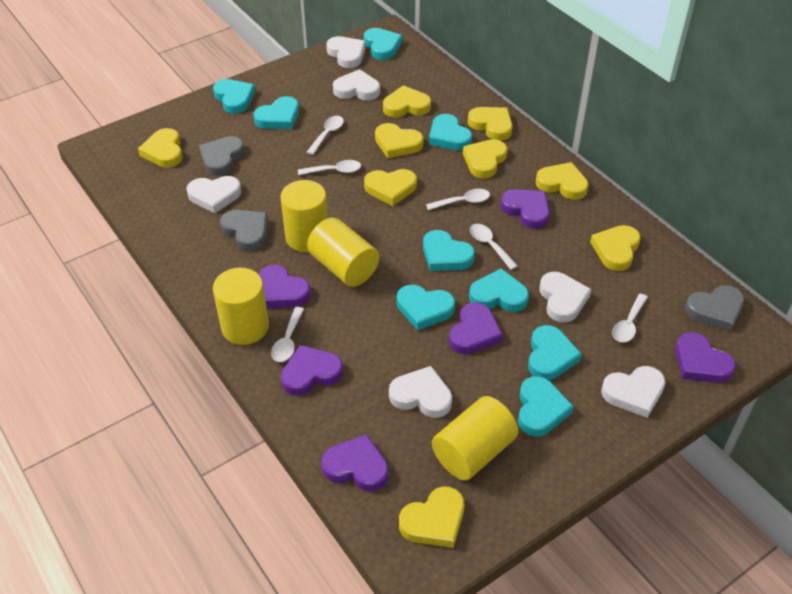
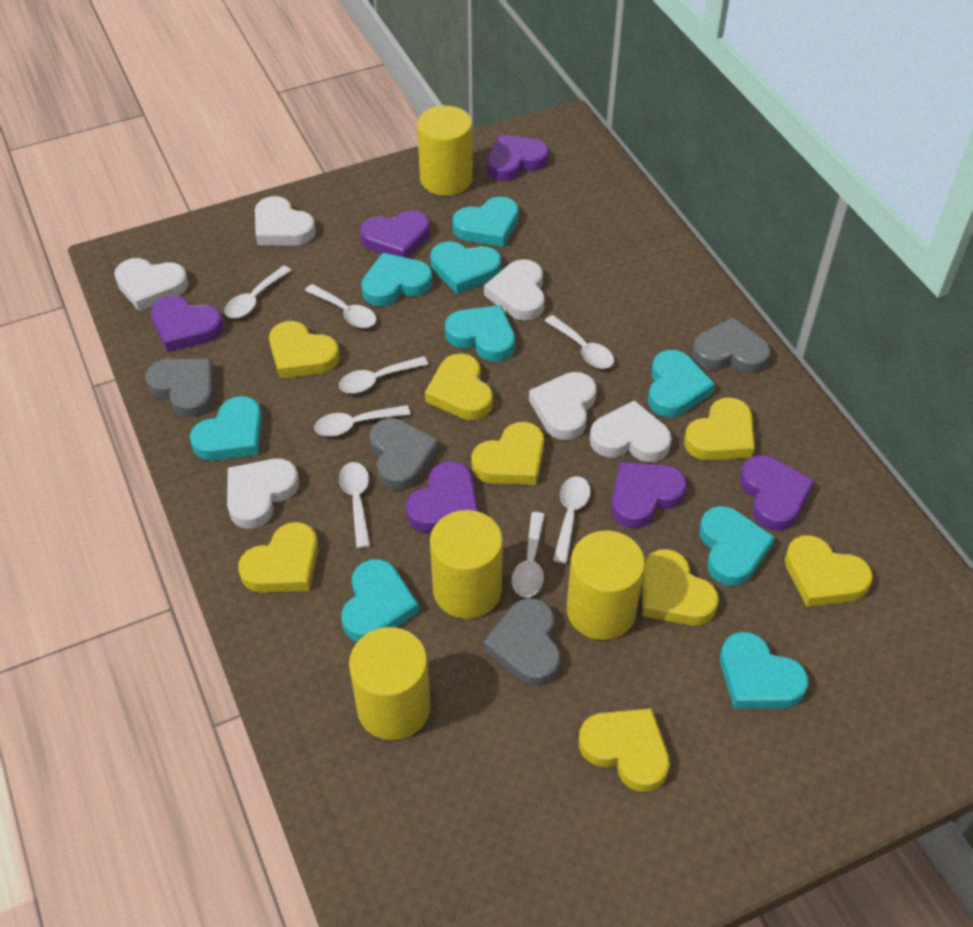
grey heart: 3 -> 4
white spoon: 6 -> 8
yellow heart: 9 -> 8

